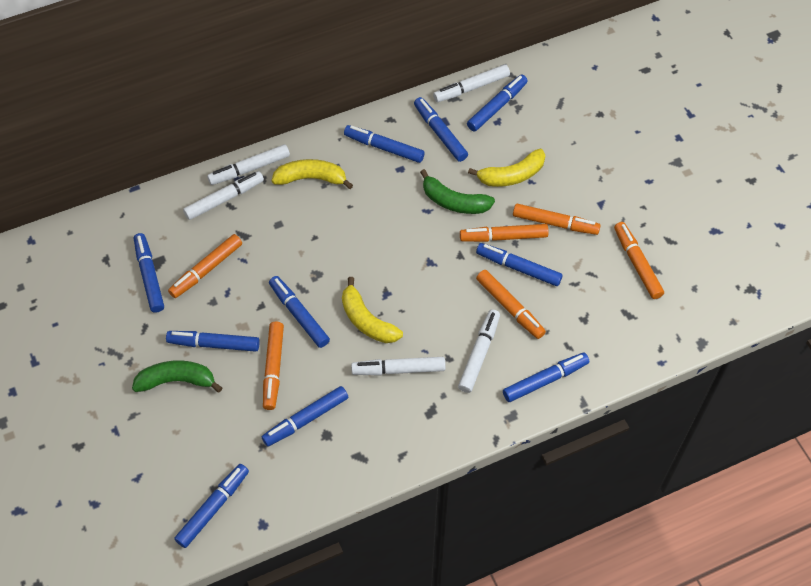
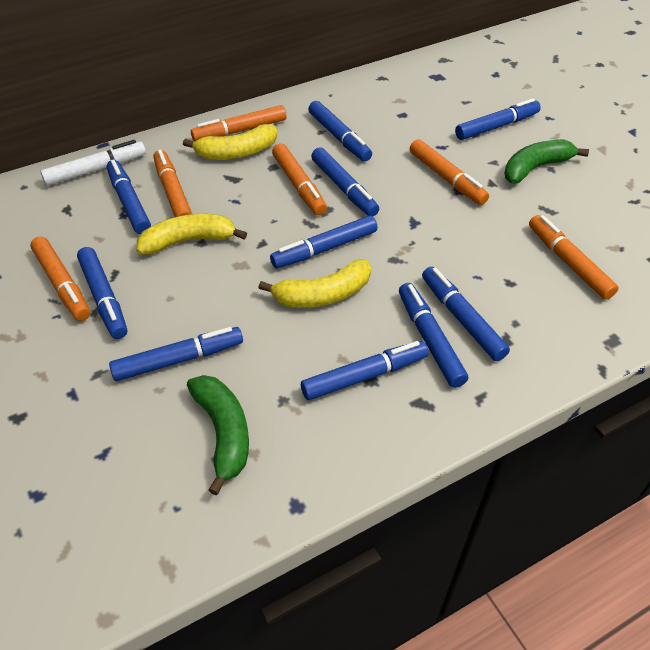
white marker: 5 -> 1

